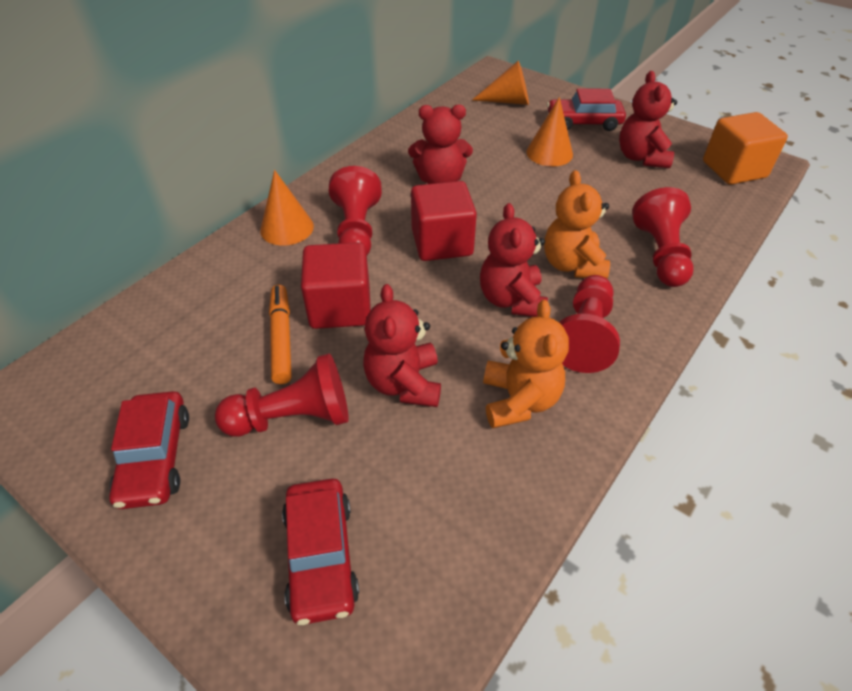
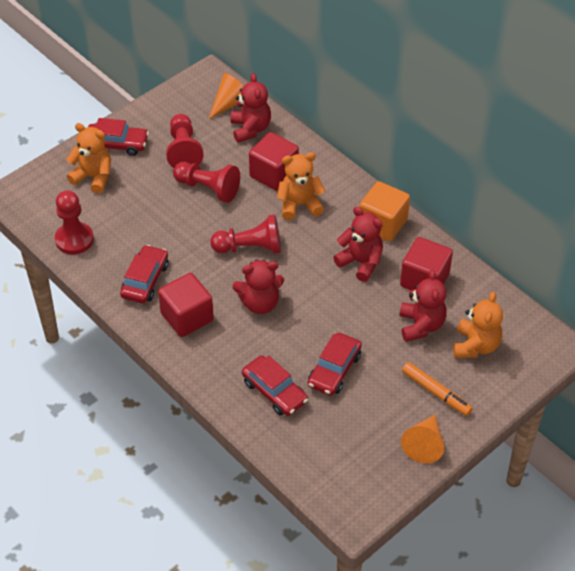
orange cone: 3 -> 2
orange teddy bear: 2 -> 3
red car: 3 -> 4
red cube: 2 -> 3

